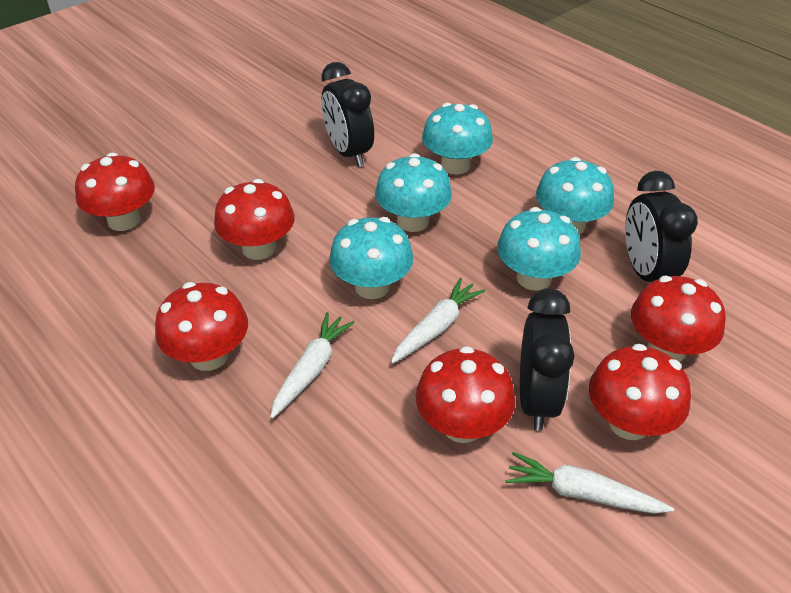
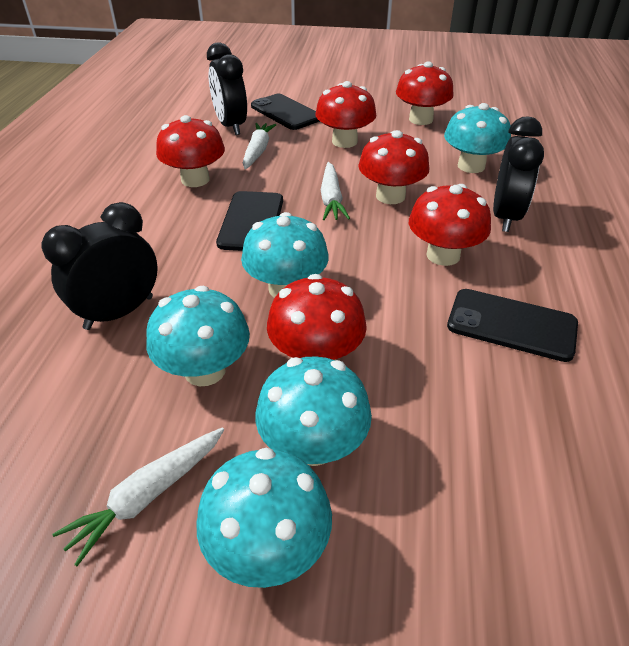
black phone: 0 -> 3

